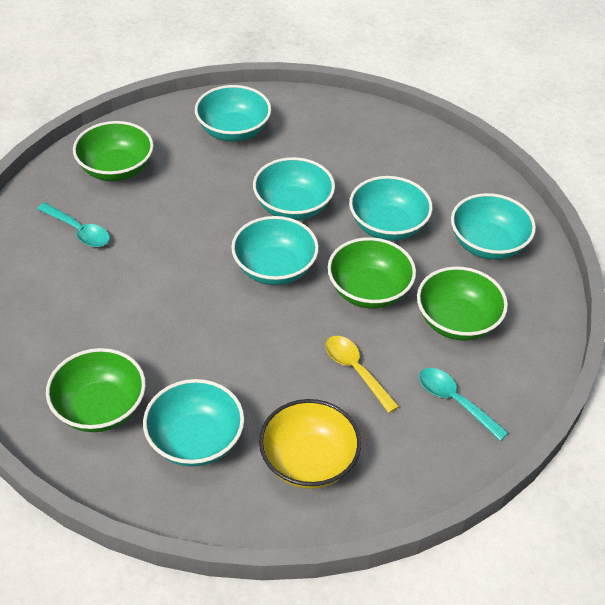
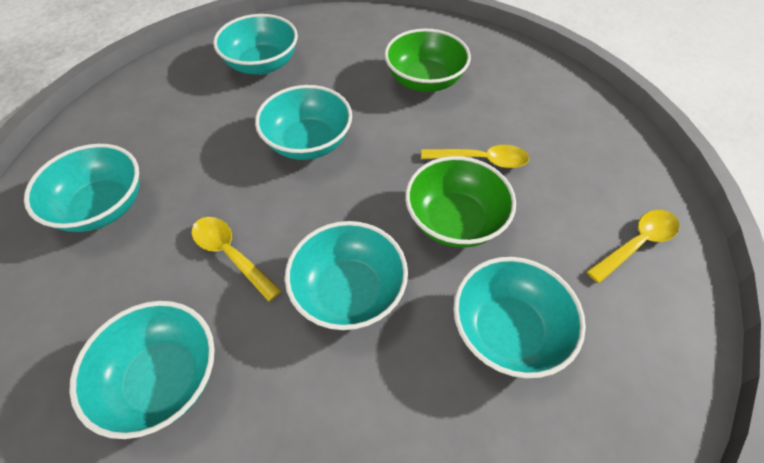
green bowl: 4 -> 2
turquoise spoon: 2 -> 0
yellow bowl: 1 -> 0
yellow spoon: 1 -> 3

